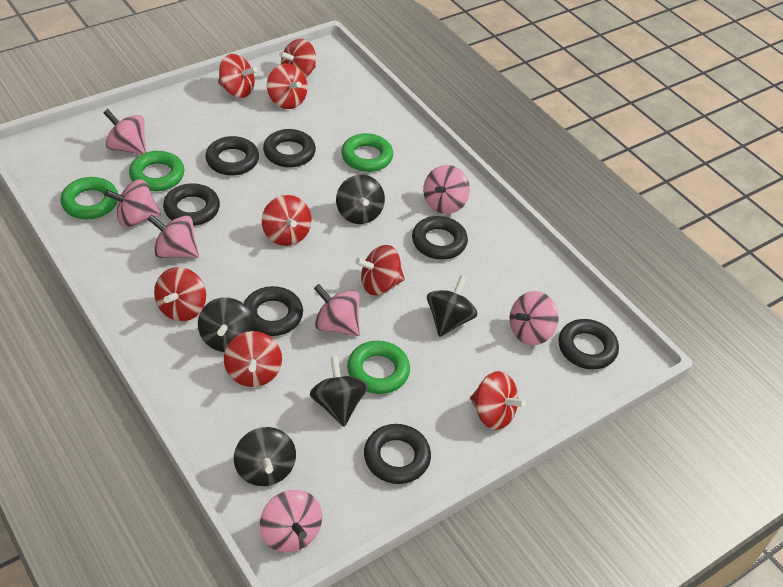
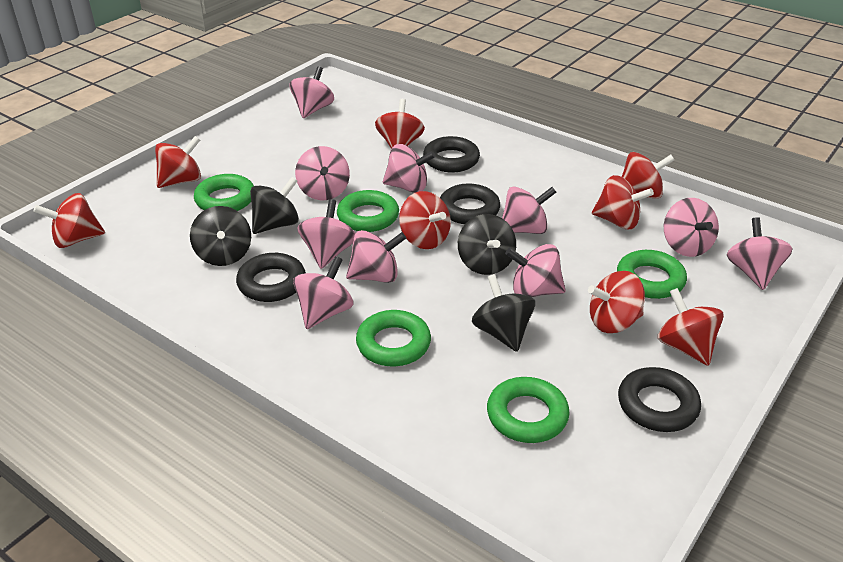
black ring: 7 -> 4
black spinning top: 5 -> 4
green ring: 4 -> 5
pink spinning top: 7 -> 10

